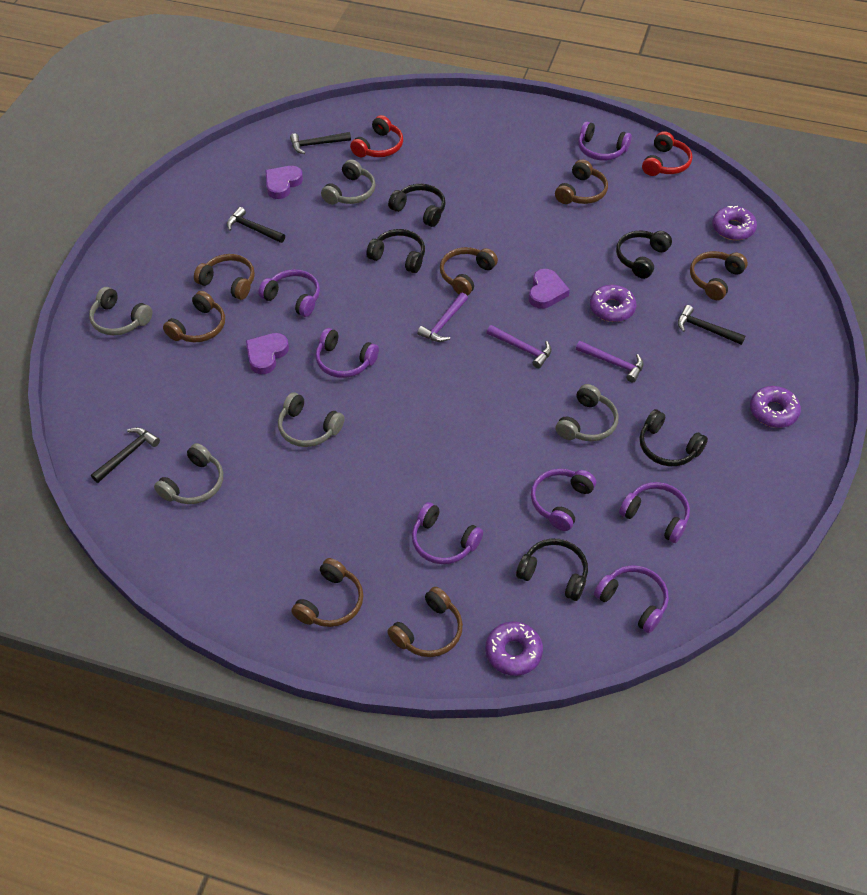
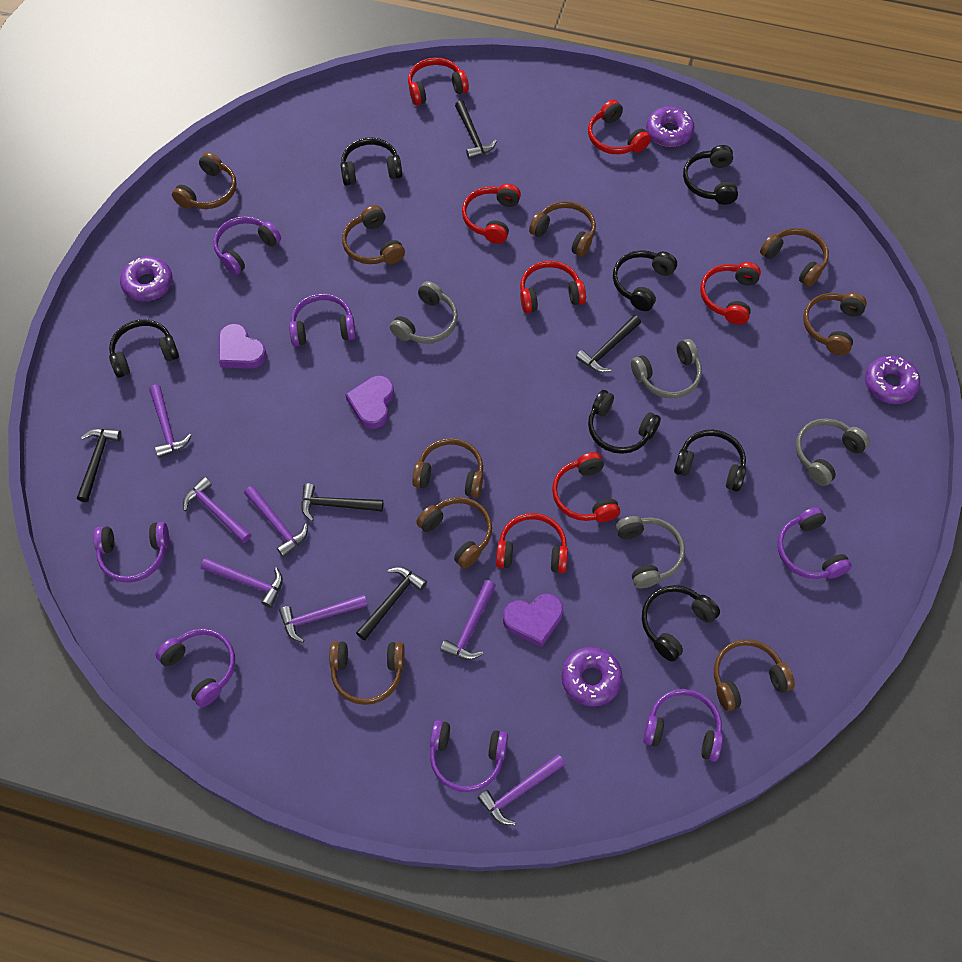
black hammer: 4 -> 5
black headphones: 5 -> 7
brown headphones: 7 -> 9
grey headphones: 5 -> 4
purple hammer: 3 -> 7
red headphones: 2 -> 7

